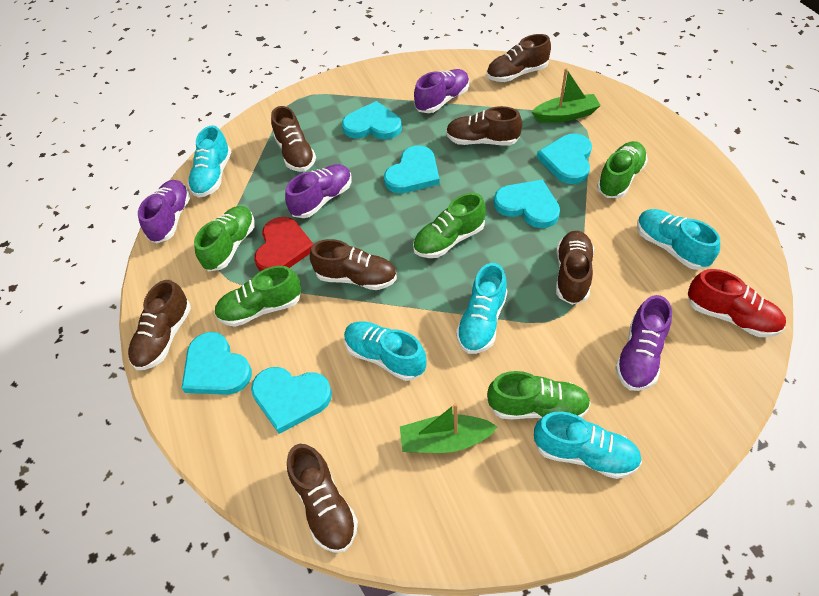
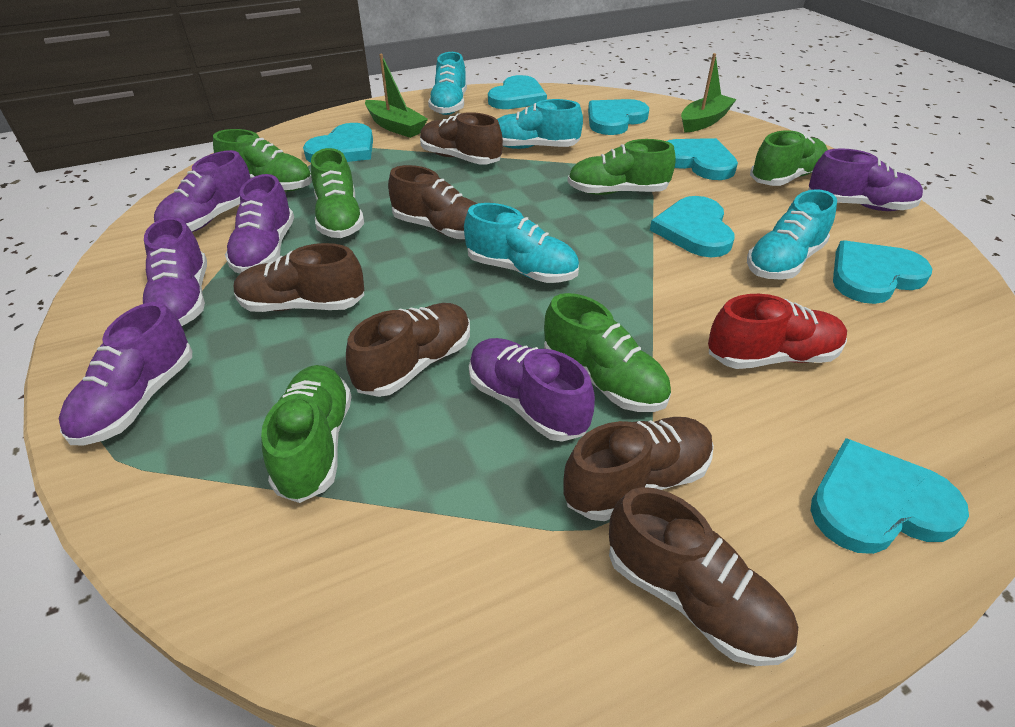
brown shoe: 7 -> 6
green shoe: 5 -> 6
purple shoe: 4 -> 6
red heart: 1 -> 0
turquoise heart: 6 -> 7
turquoise shoe: 5 -> 4

